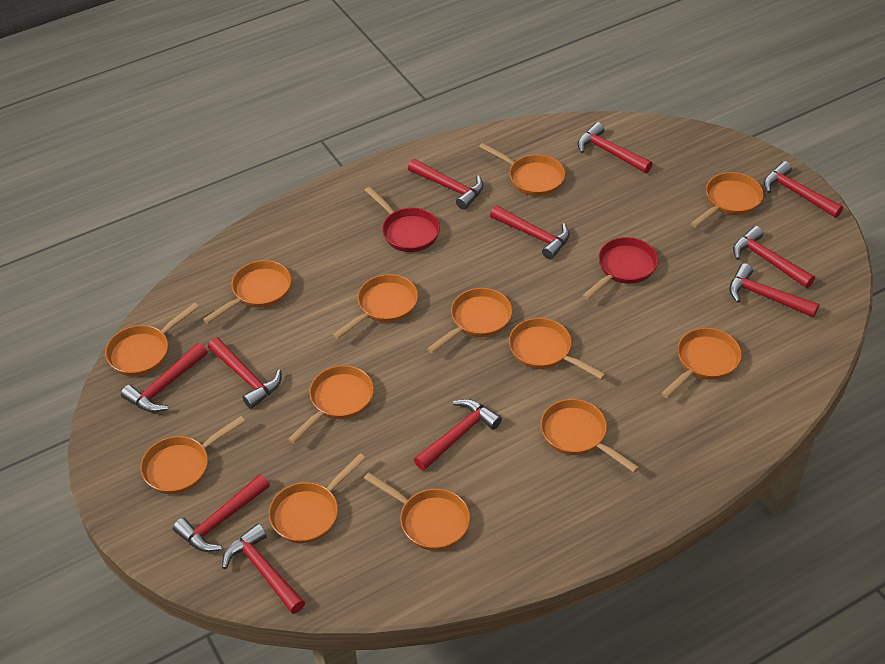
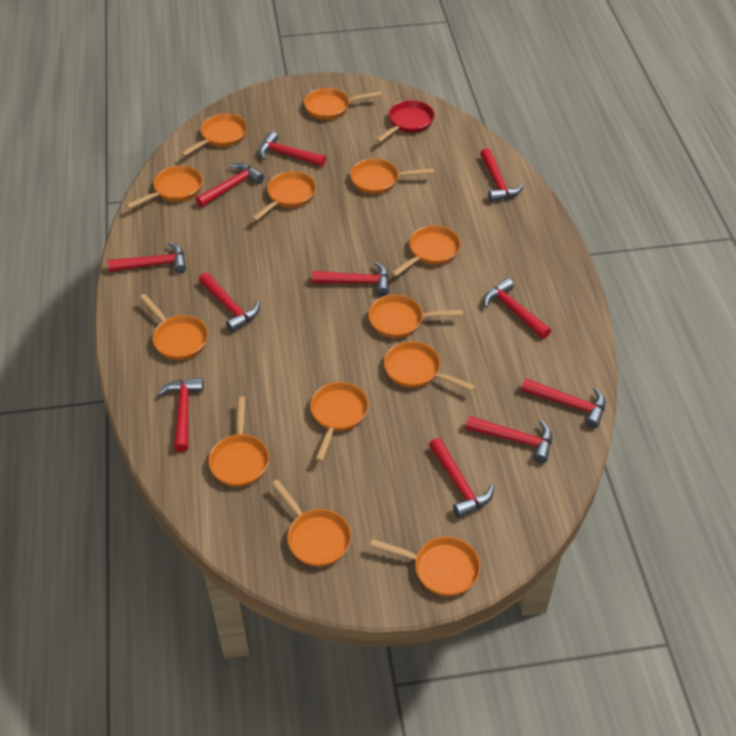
red pan: 2 -> 1

